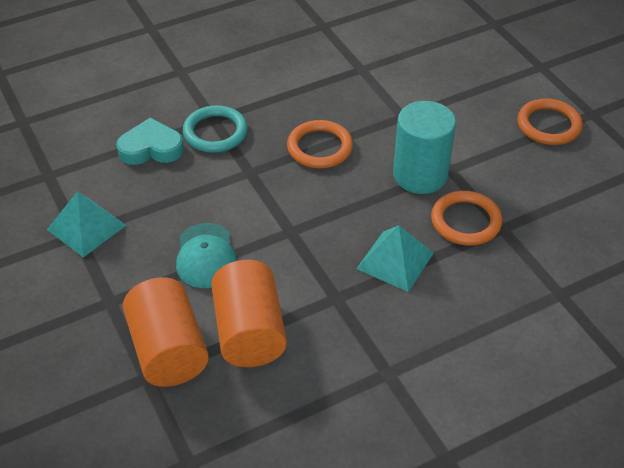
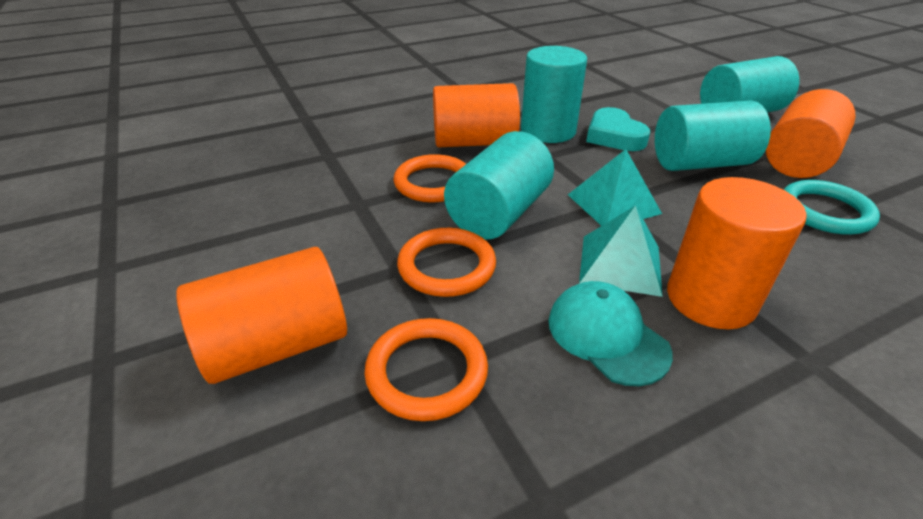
orange cylinder: 2 -> 4
turquoise cylinder: 1 -> 4

